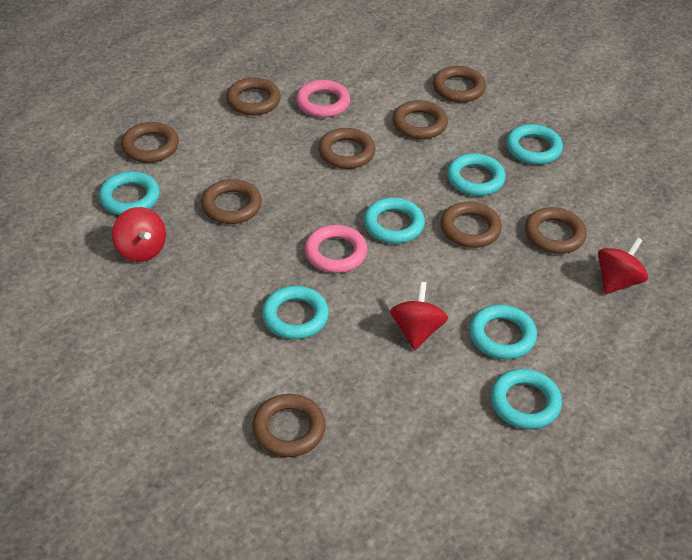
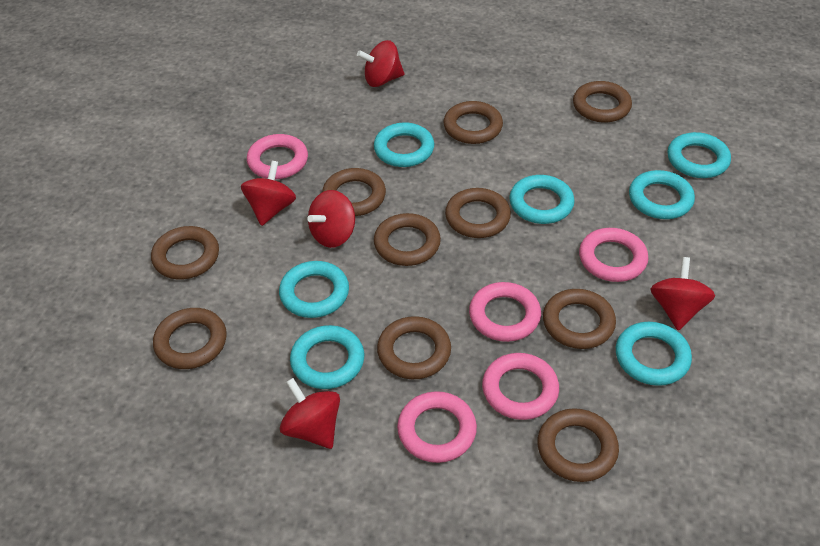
brown ring: 9 -> 10
pink ring: 2 -> 5
red spinning top: 3 -> 5

